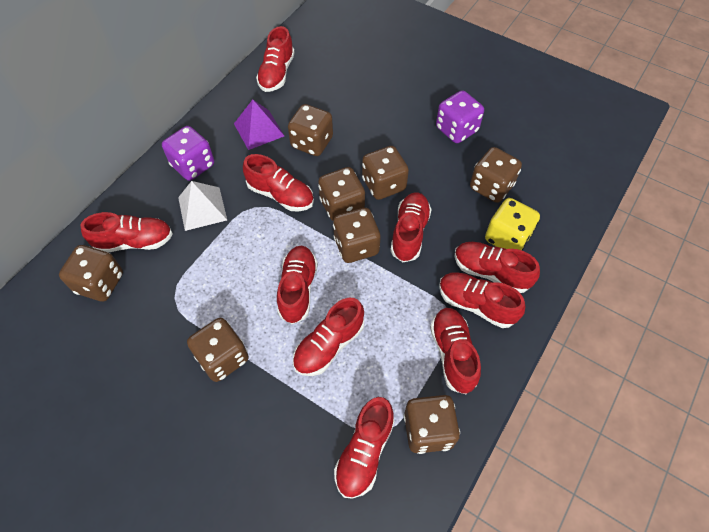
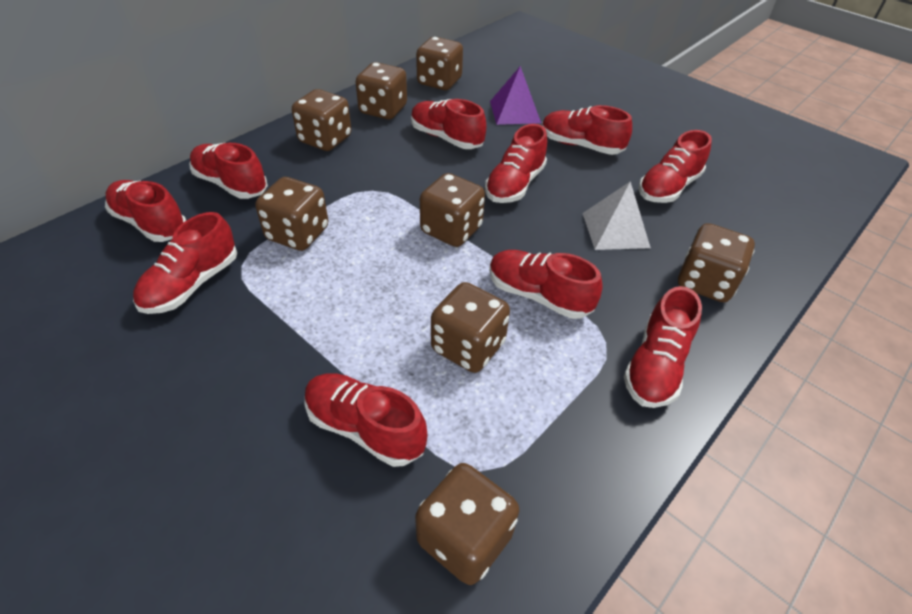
purple dice: 2 -> 0
yellow dice: 1 -> 0

